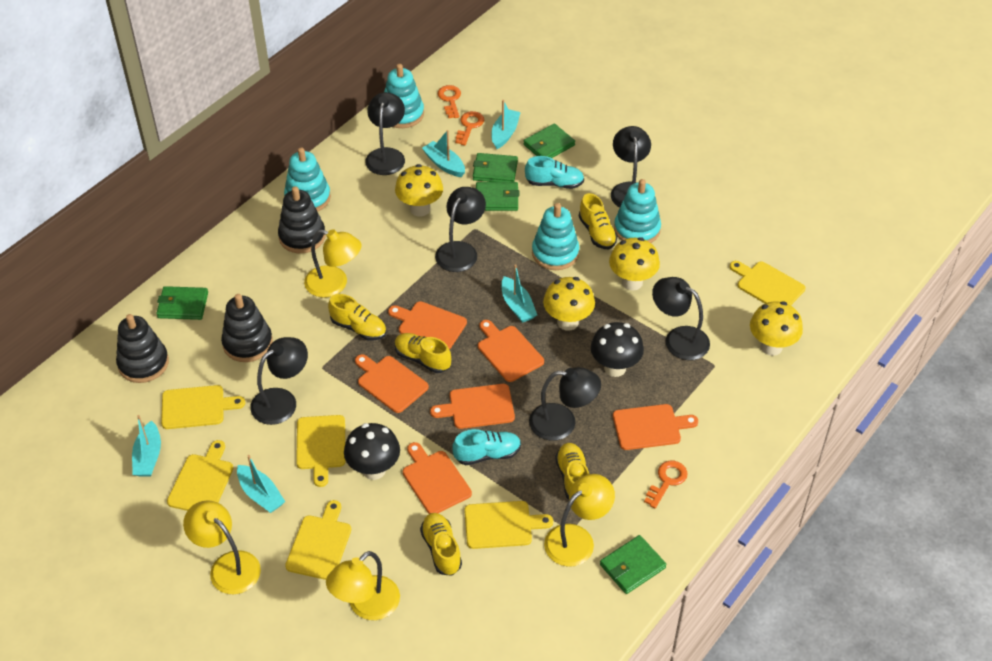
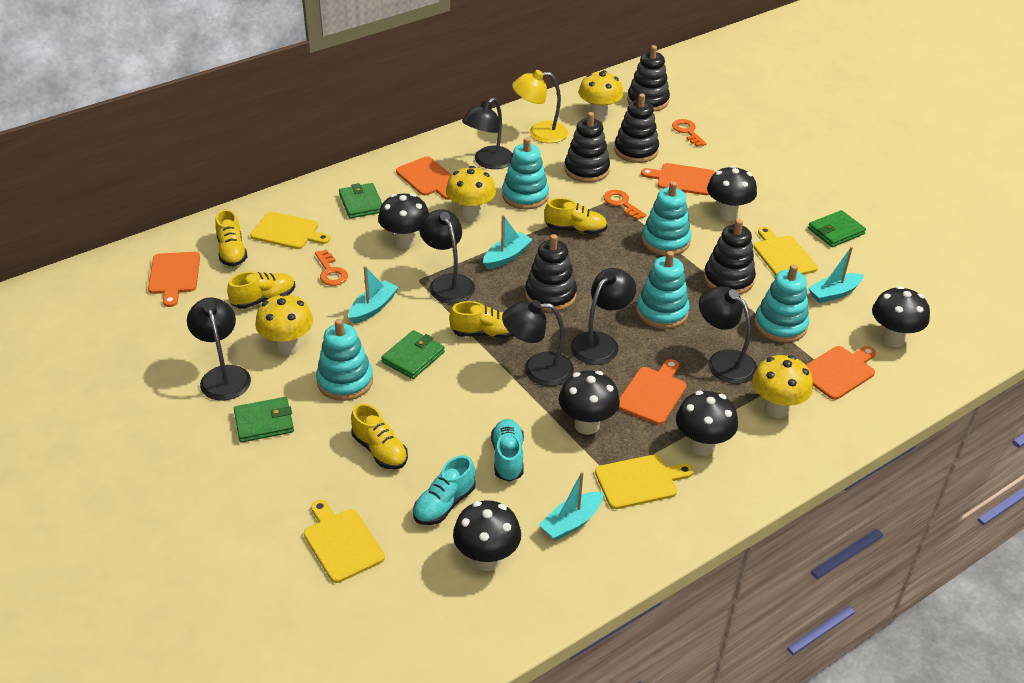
black mushroom: 2 -> 6
black stacking toy: 3 -> 5
green wallet: 5 -> 4
orange cutting board: 6 -> 5
turquoise boat: 5 -> 4
turquoise stacking toy: 4 -> 5
yellow cutting board: 6 -> 4
yellow lamp: 4 -> 1

